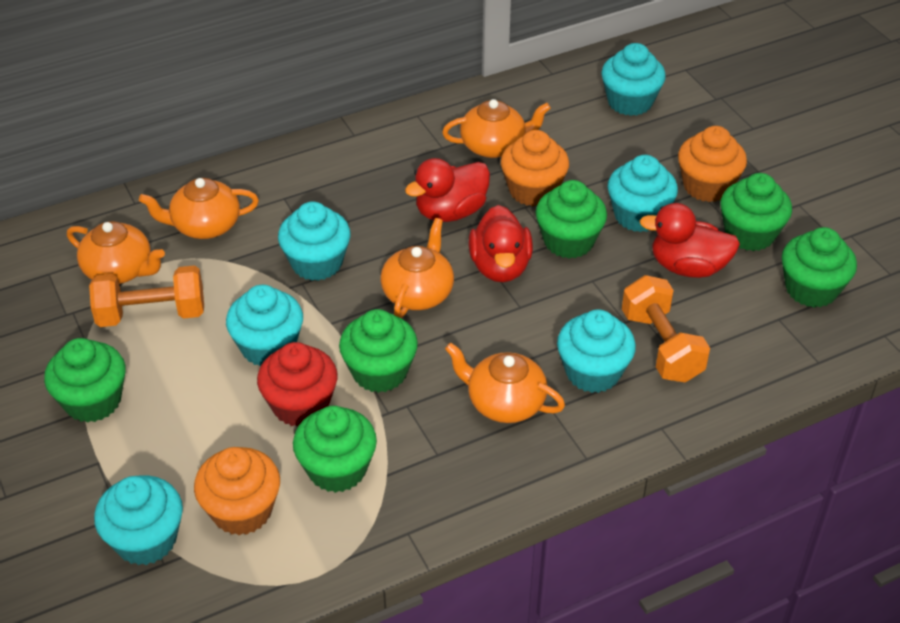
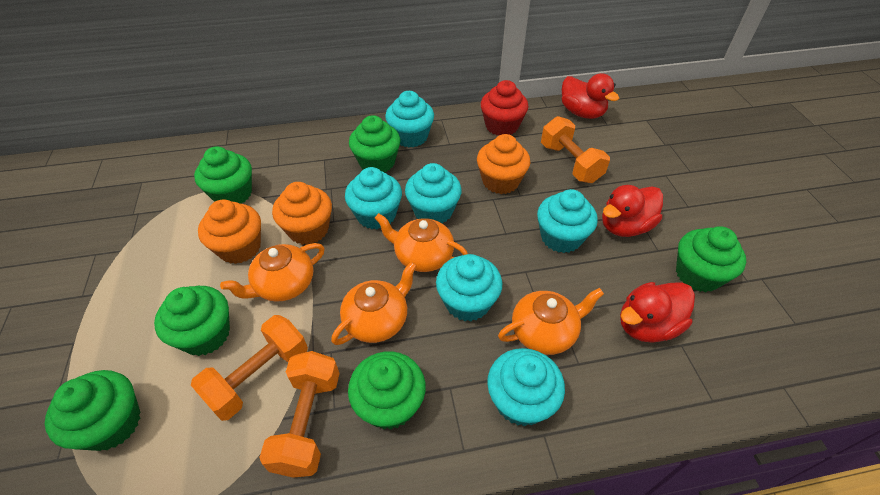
orange dumbbell: 2 -> 3
orange teapot: 5 -> 4

